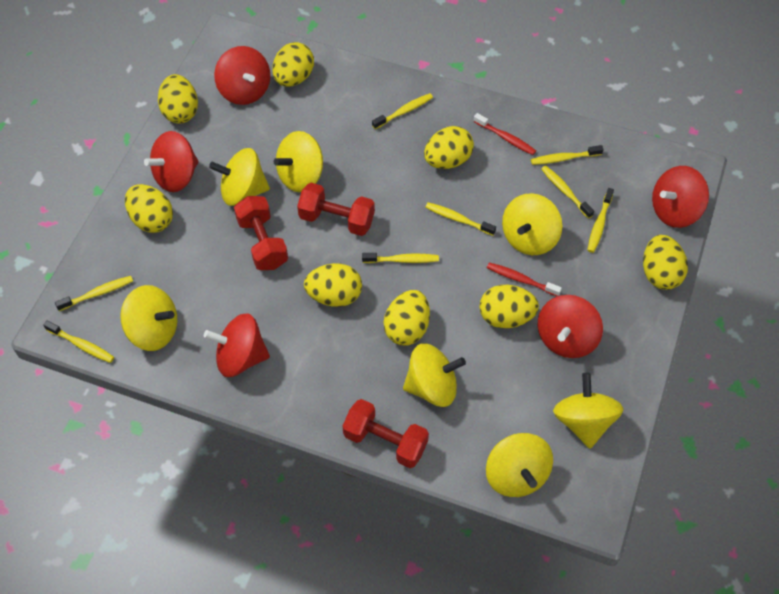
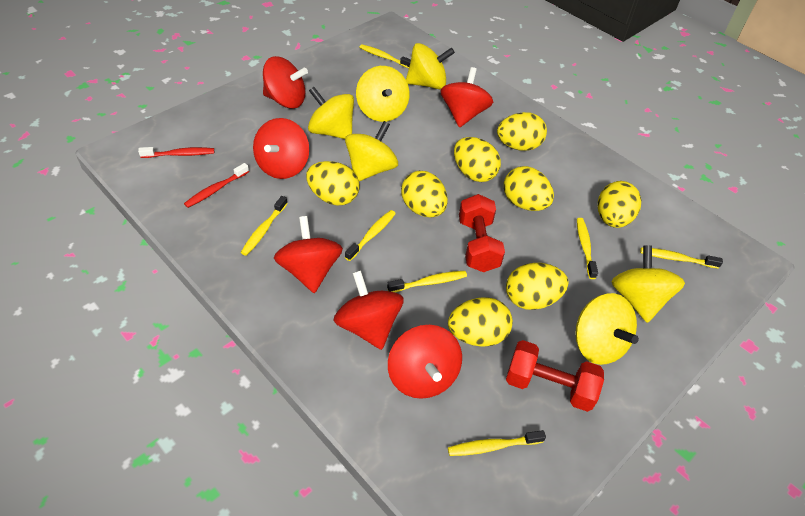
red dumbbell: 3 -> 2
red spinning top: 5 -> 6
yellow spinning top: 7 -> 6
yellow toothbrush: 8 -> 7

